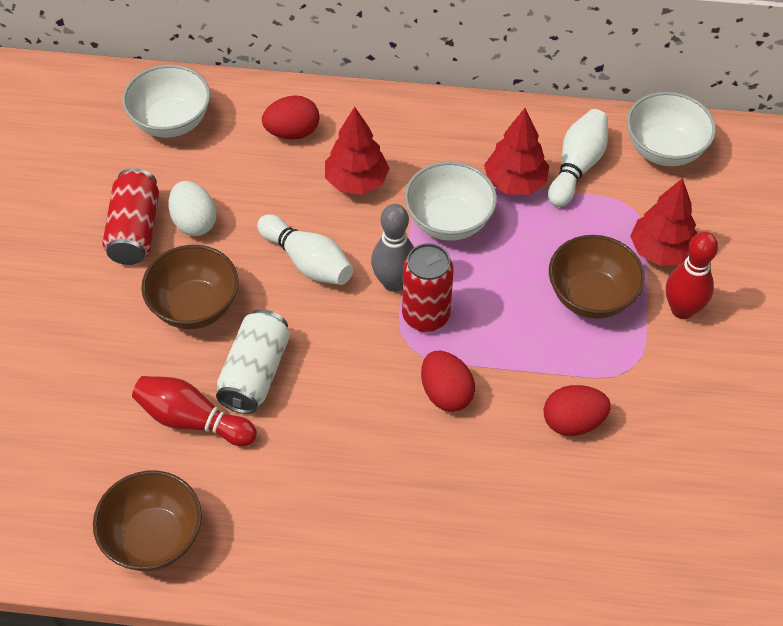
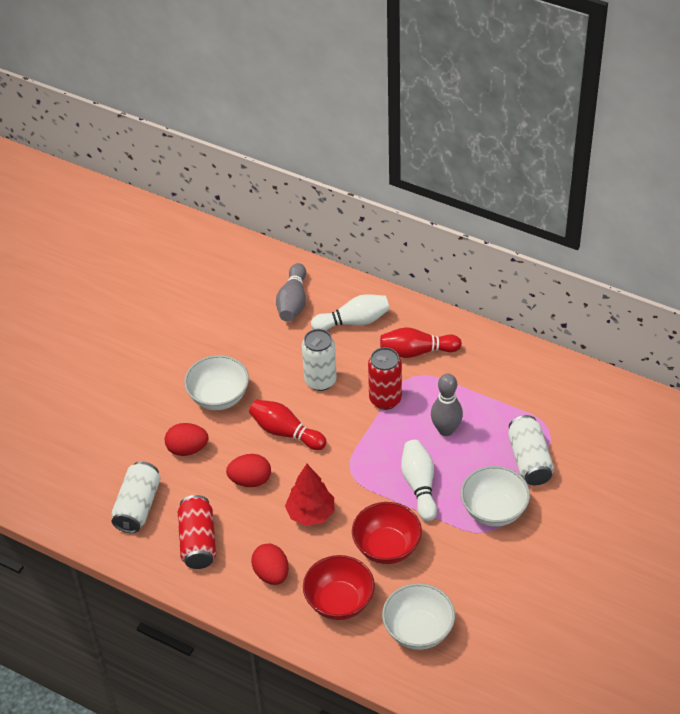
brown bowl: 3 -> 0
grey bowling pin: 1 -> 2
red bowl: 0 -> 2
red tree: 3 -> 1
white can: 1 -> 3
white egg: 1 -> 0

